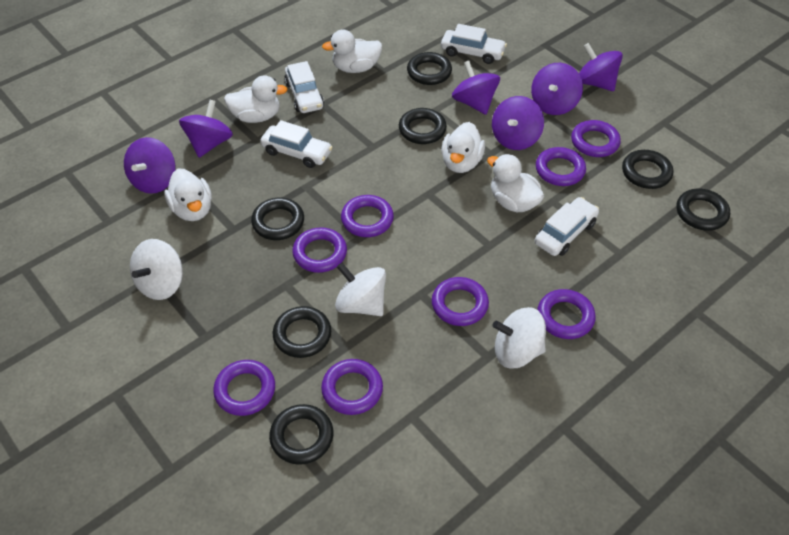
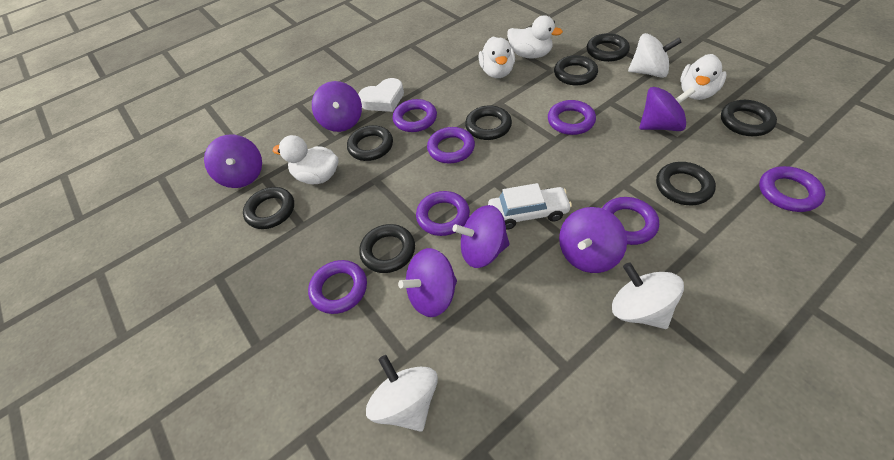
black ring: 7 -> 8
purple ring: 8 -> 7
white car: 4 -> 1
white duck: 5 -> 4
white heart: 0 -> 1

